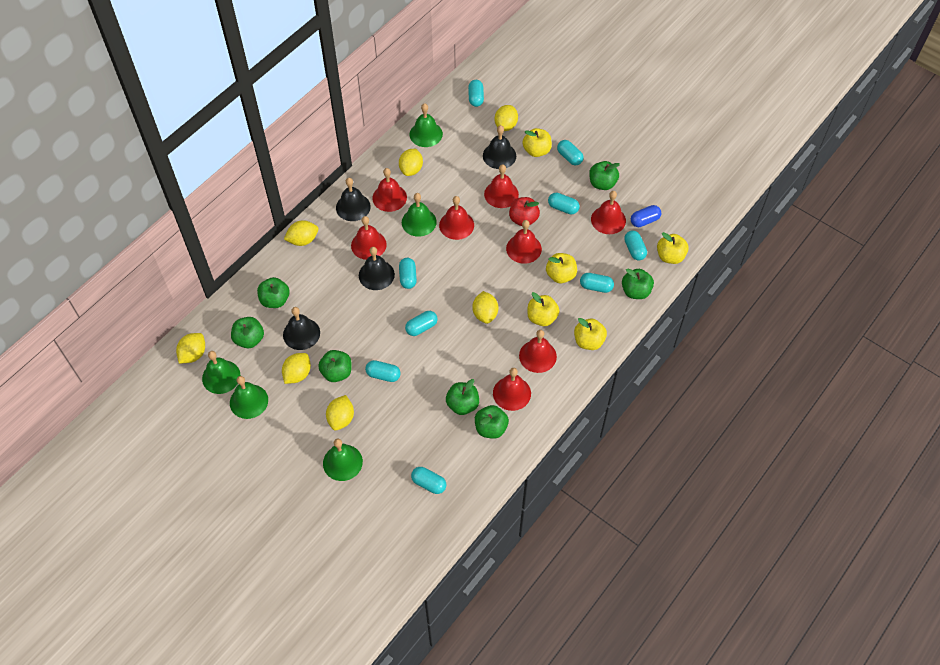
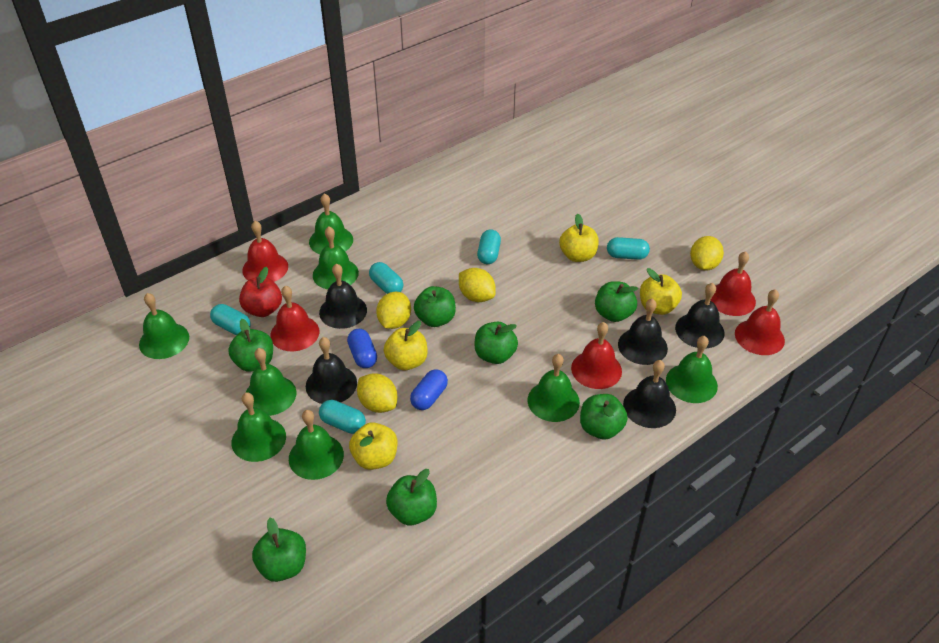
black bell: 4 -> 5
blue capsule: 1 -> 2
green bell: 5 -> 8
red bell: 8 -> 5
turquoise capsule: 9 -> 5
yellow apple: 5 -> 4
yellow lemon: 7 -> 4

